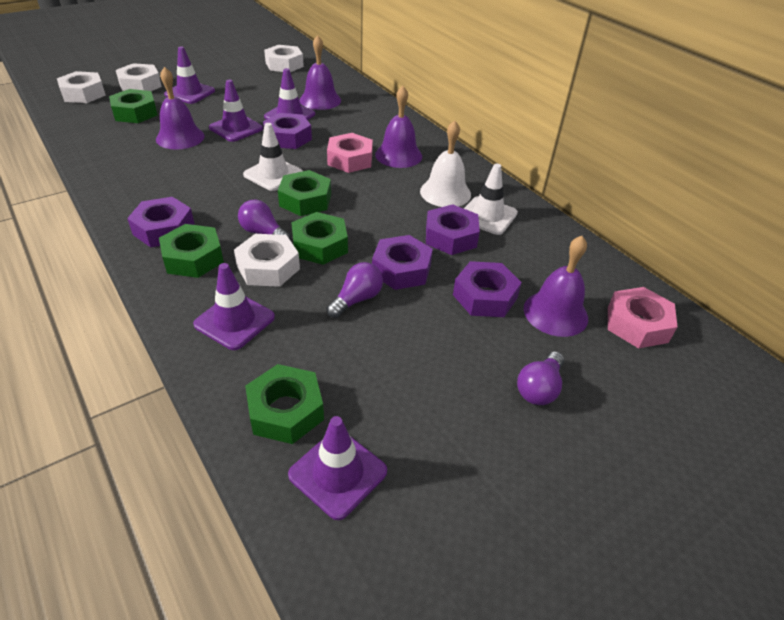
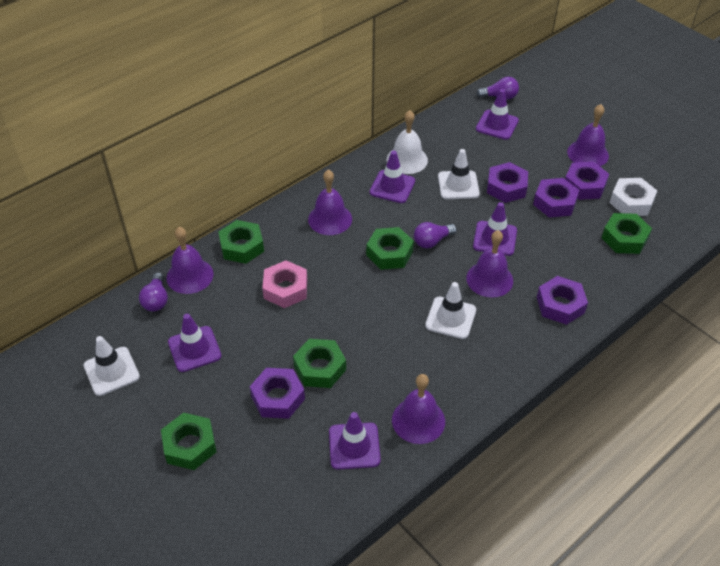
pink nut: 2 -> 1
purple bell: 4 -> 5
white nut: 4 -> 1
white traffic cone: 2 -> 3

